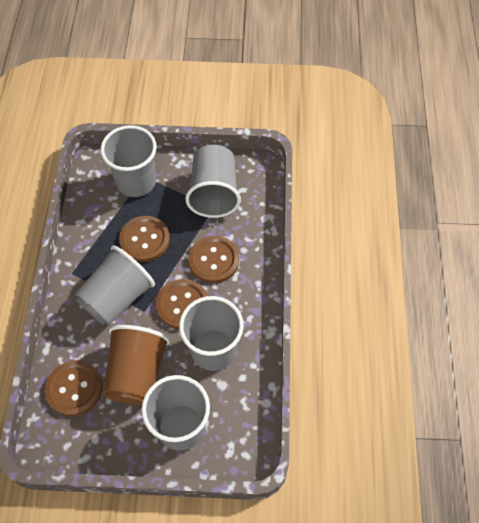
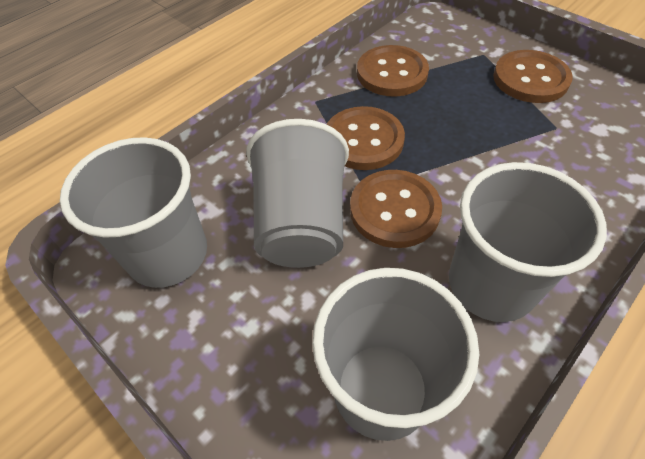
brown cup: 1 -> 0
grey cup: 5 -> 4

